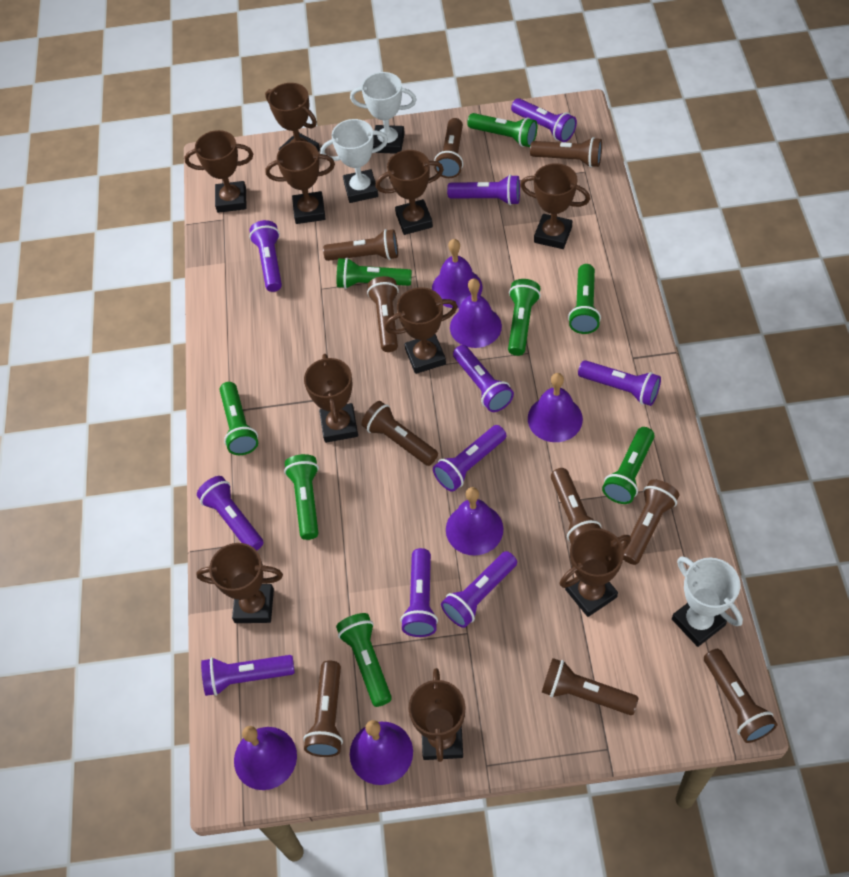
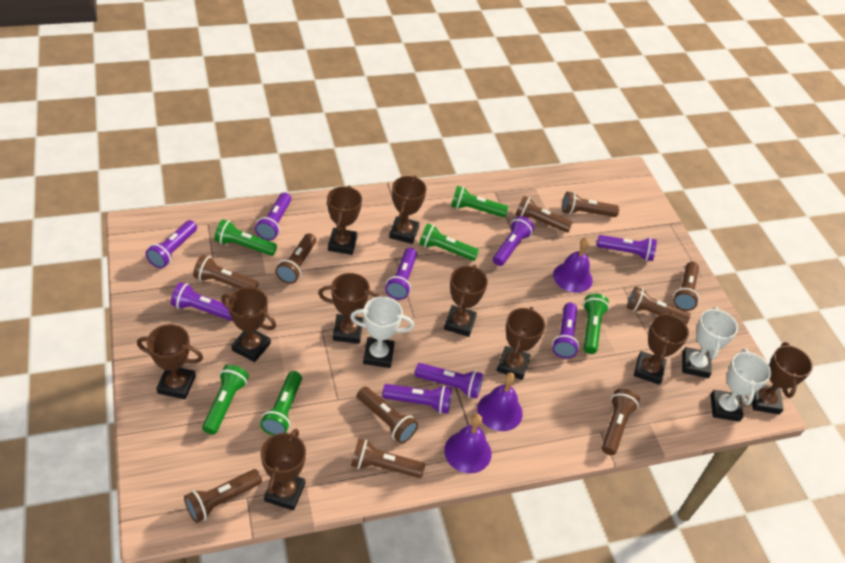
green flashlight: 8 -> 6
purple bell: 6 -> 3
purple flashlight: 10 -> 9

